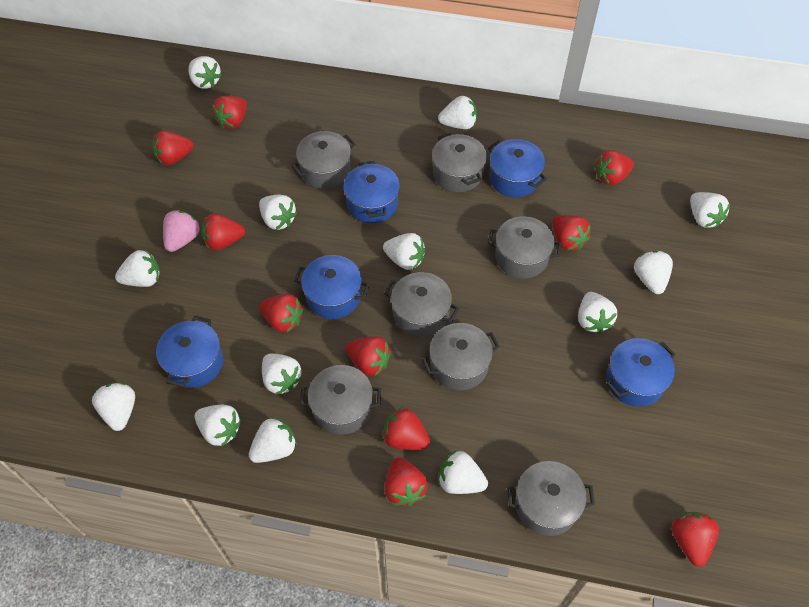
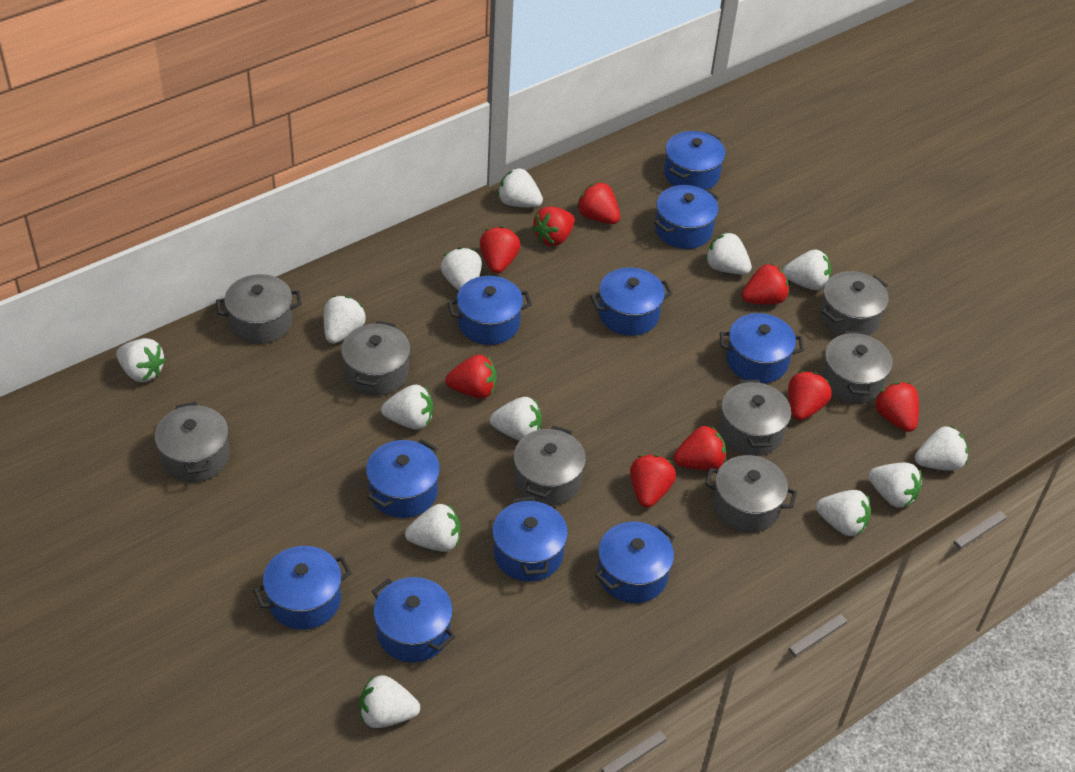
blue pot: 5 -> 10
grey pot: 7 -> 8
pink strawberry: 1 -> 0
red strawberry: 10 -> 9

